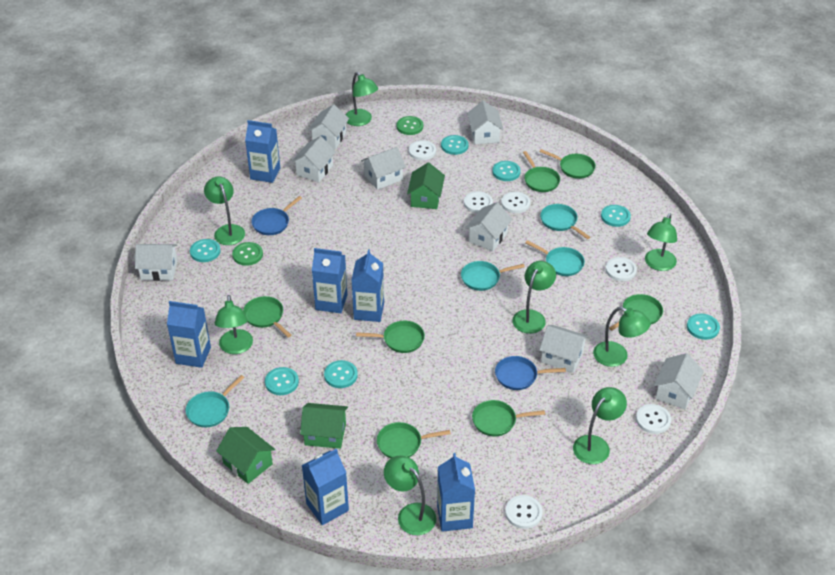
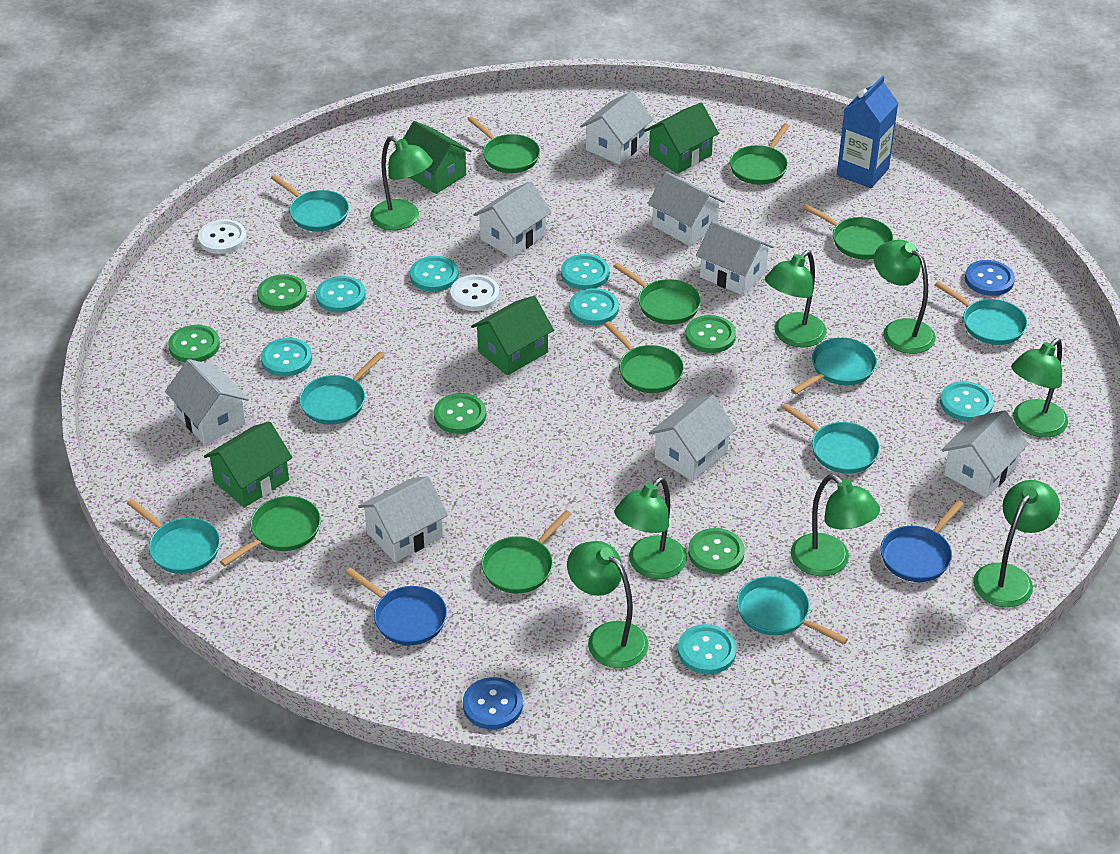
blue button: 0 -> 2
blue carton: 6 -> 1
green button: 2 -> 5
green house: 3 -> 4
turquoise pan: 4 -> 7
white button: 6 -> 2

